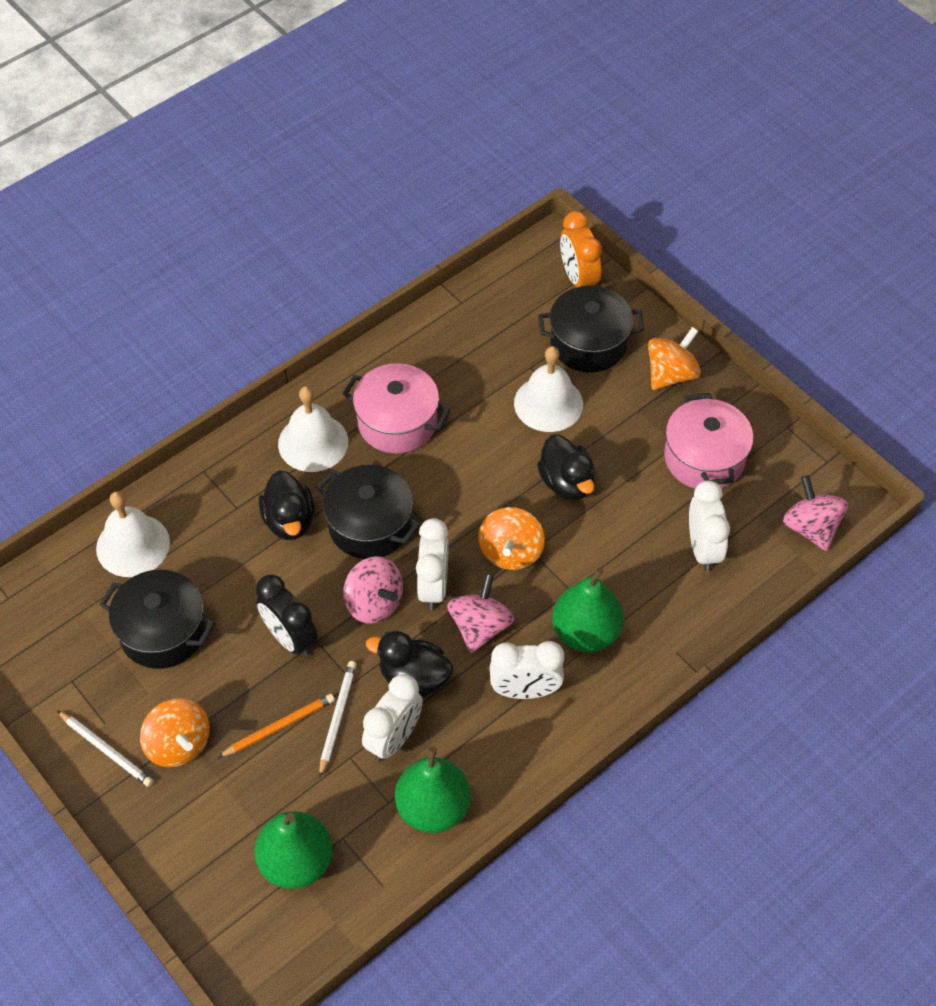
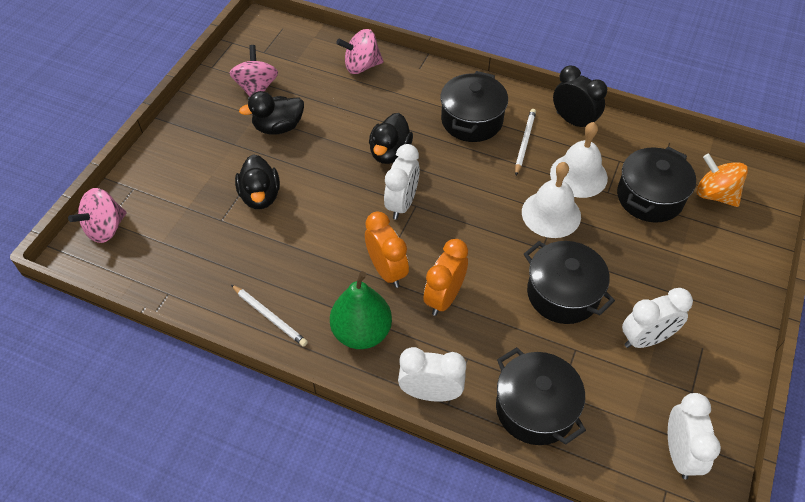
black pot: 3 -> 4
green pear: 3 -> 1
orange clock: 1 -> 2
orange pencil: 1 -> 0
orange spinning top: 3 -> 1
pink pot: 2 -> 0
white bell: 3 -> 2

